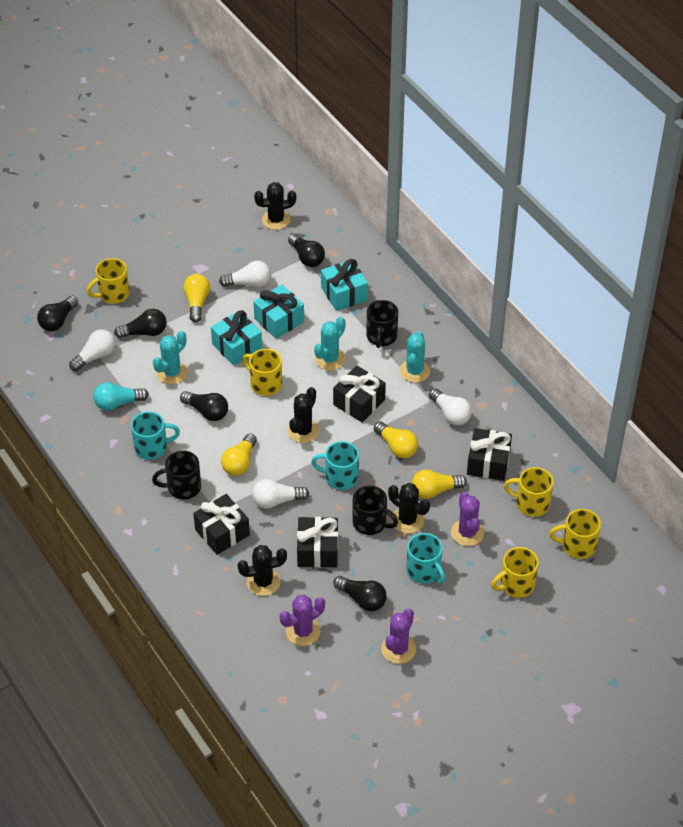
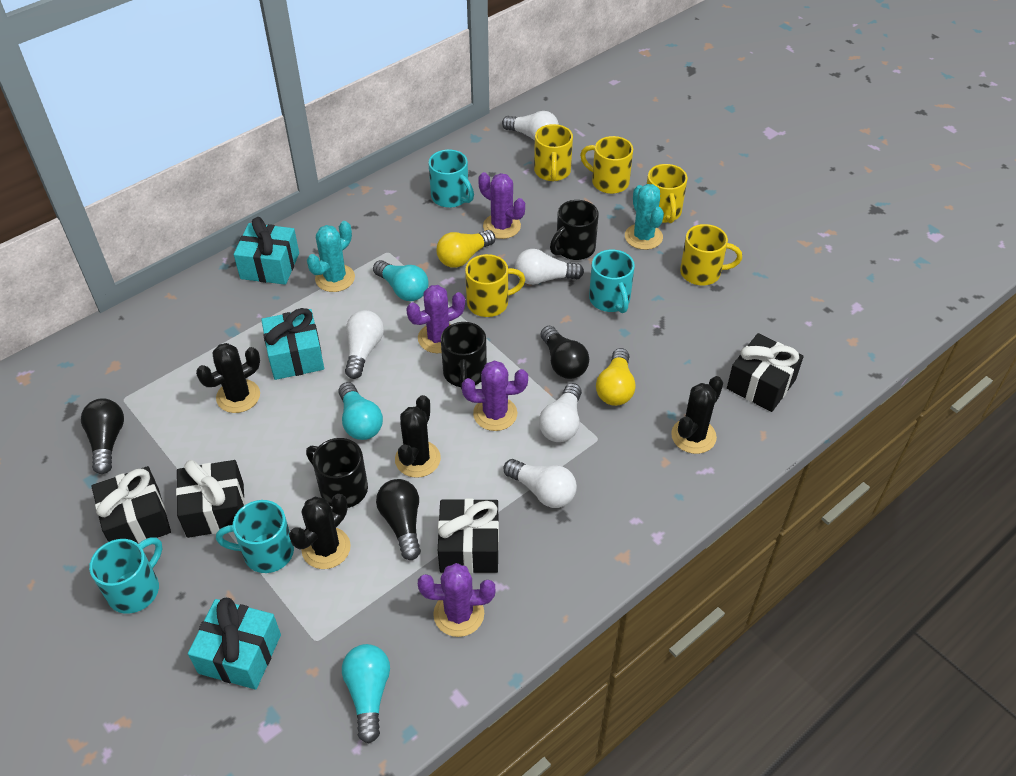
black light bulb: 5 -> 3
purple cactus: 3 -> 4
turquoise cactus: 3 -> 2
turquoise light bulb: 1 -> 3
turquoise mug: 3 -> 4
white light bulb: 4 -> 5
yellow light bulb: 4 -> 2

